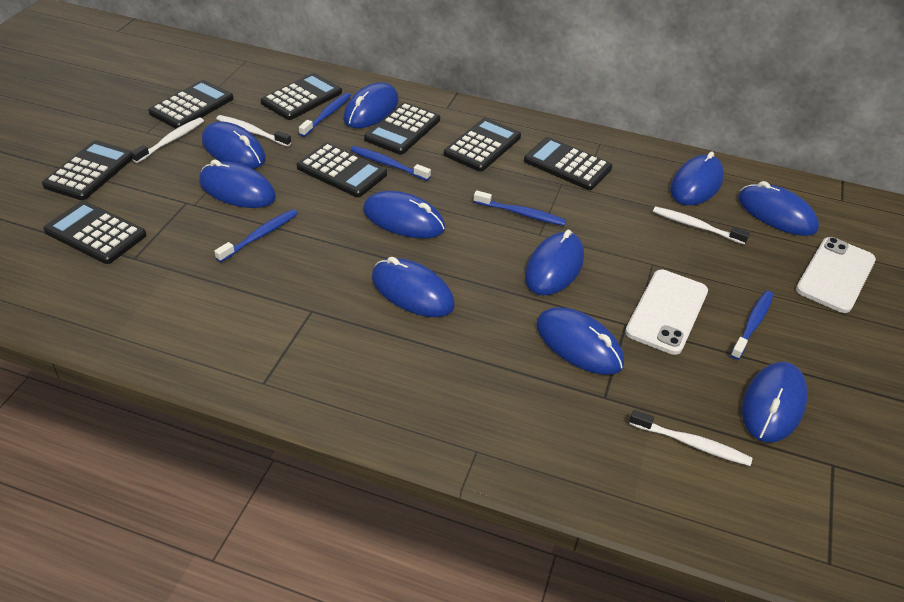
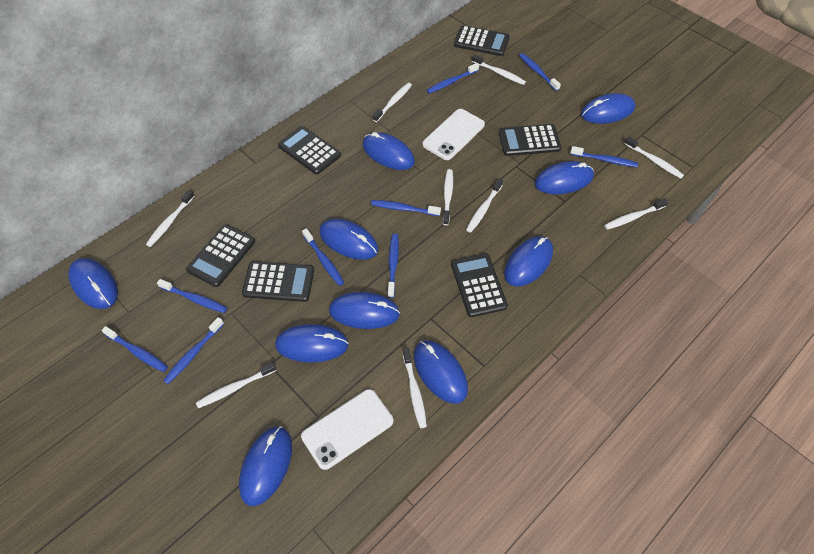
black calculator: 8 -> 6
blue toothbrush: 5 -> 9
white toothbrush: 4 -> 9

